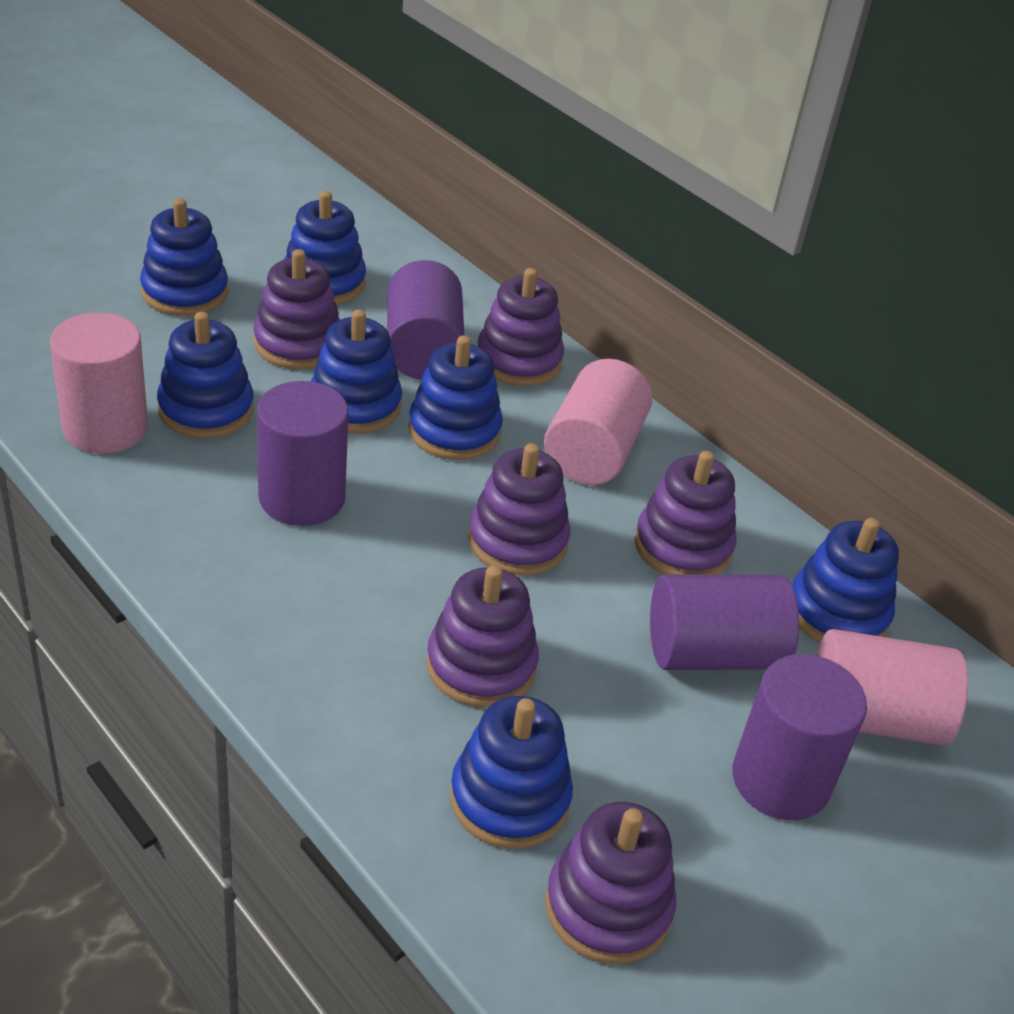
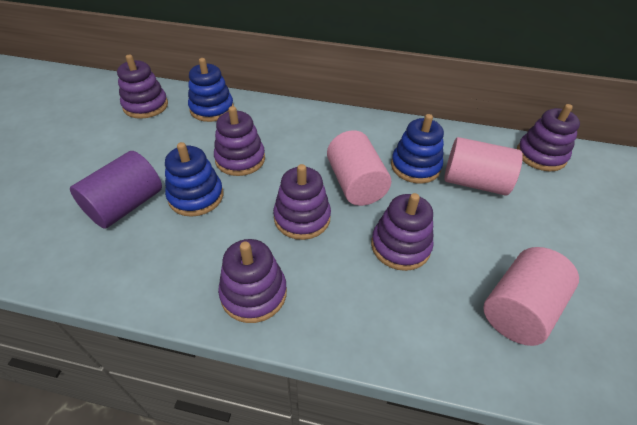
blue stacking toy: 7 -> 3
purple cylinder: 4 -> 1

